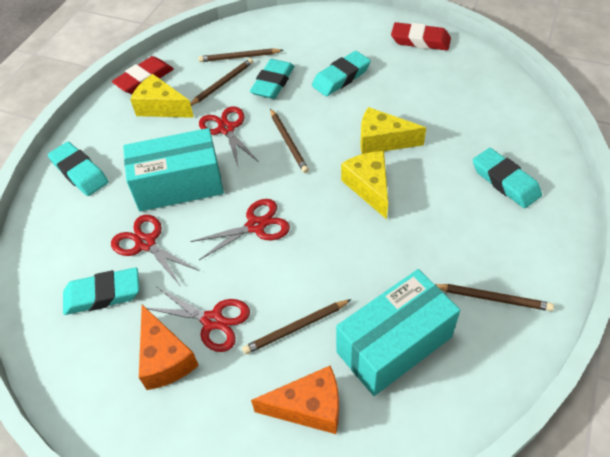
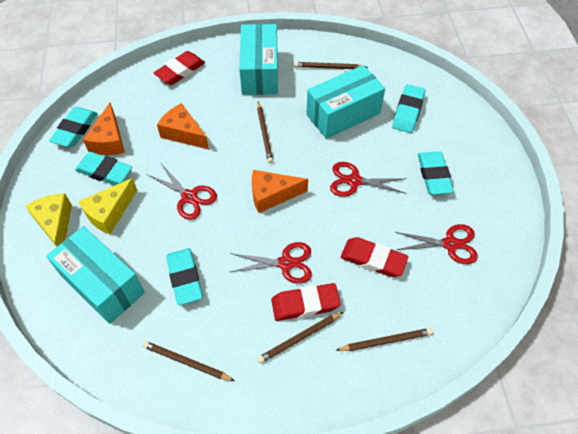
orange cheese: 2 -> 3
red eraser: 2 -> 3
turquoise box: 2 -> 3
yellow cheese: 3 -> 2

